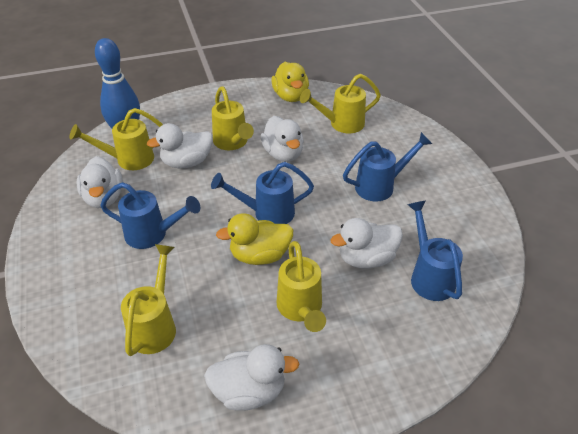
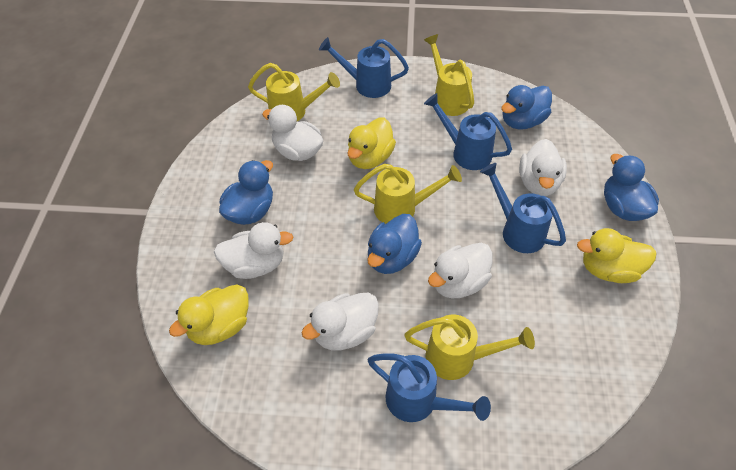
blue bowling pin: 1 -> 0
blue duck: 0 -> 4
yellow duck: 2 -> 3
yellow watering can: 5 -> 4

